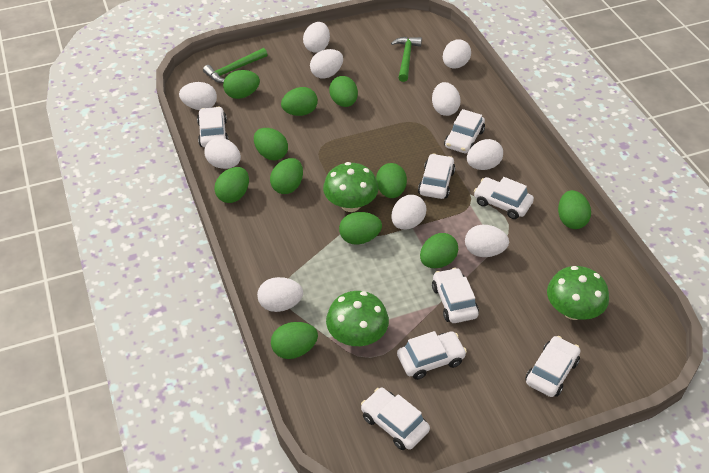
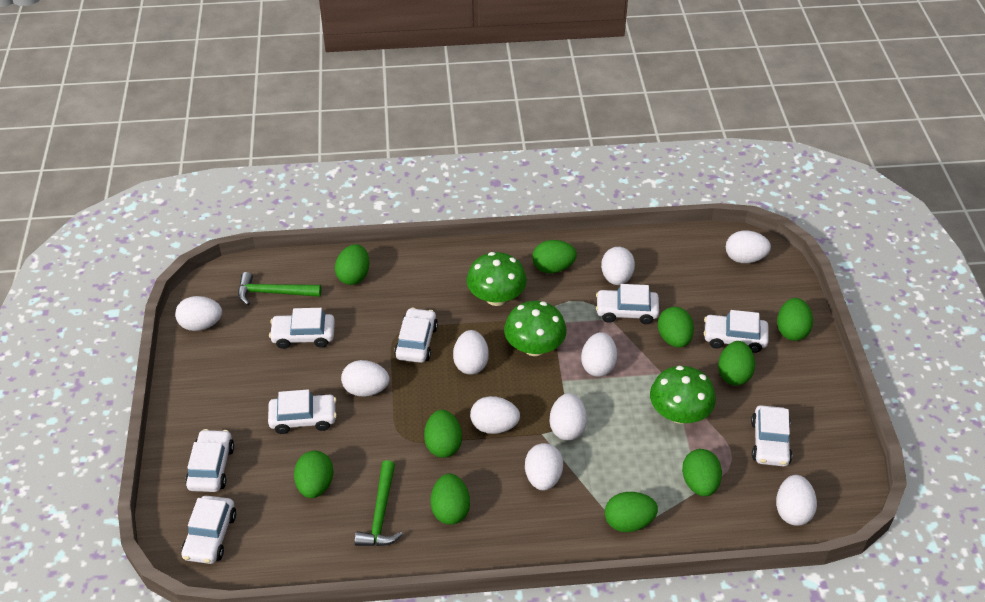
green egg: 11 -> 10

